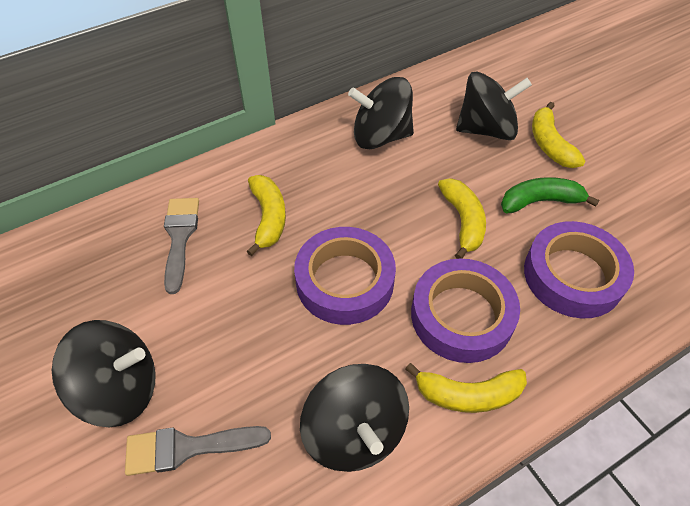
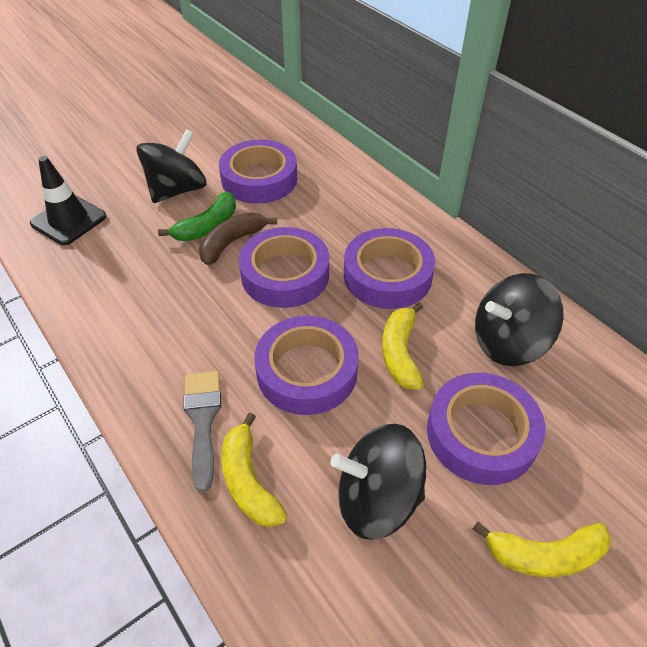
black spinning top: 4 -> 3
black traffic cone: 0 -> 1
brown banana: 0 -> 1
grey brush: 2 -> 1
purple tape: 3 -> 5
yellow banana: 4 -> 3

